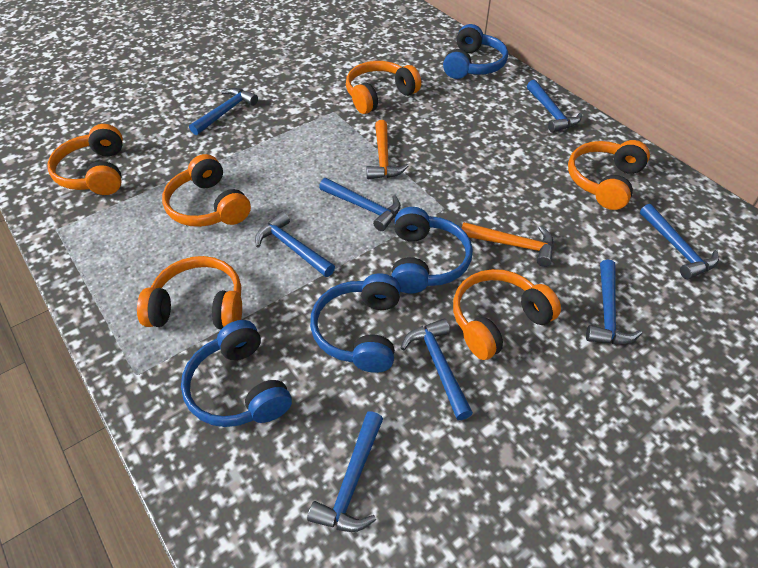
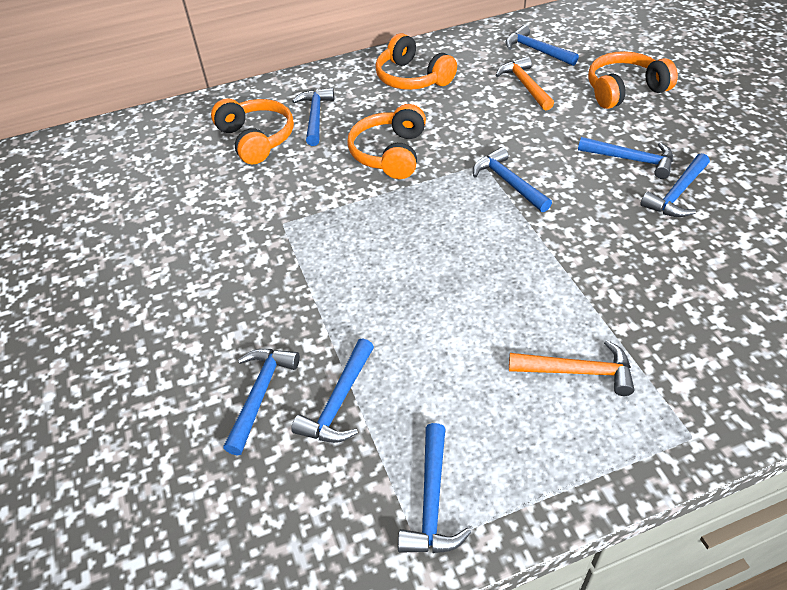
blue headphones: 4 -> 0
orange headphones: 6 -> 4

